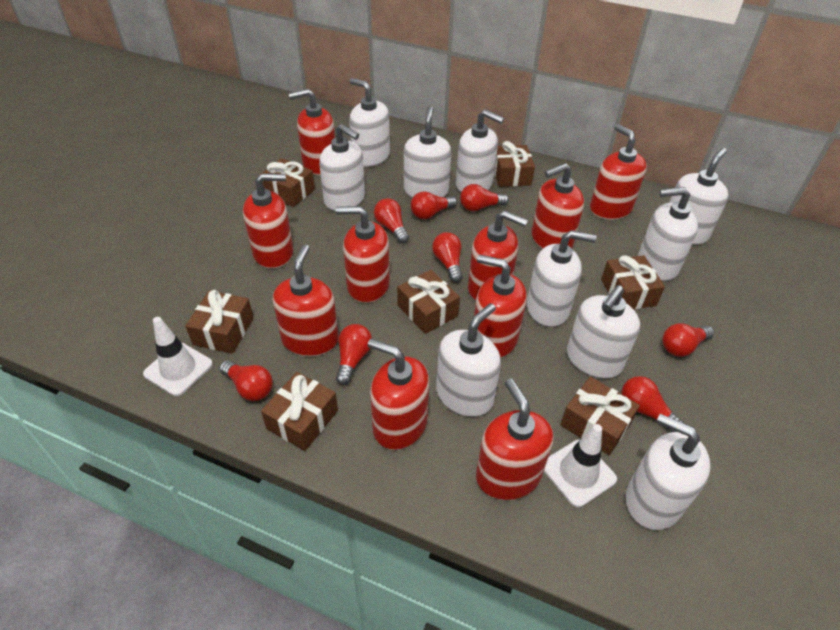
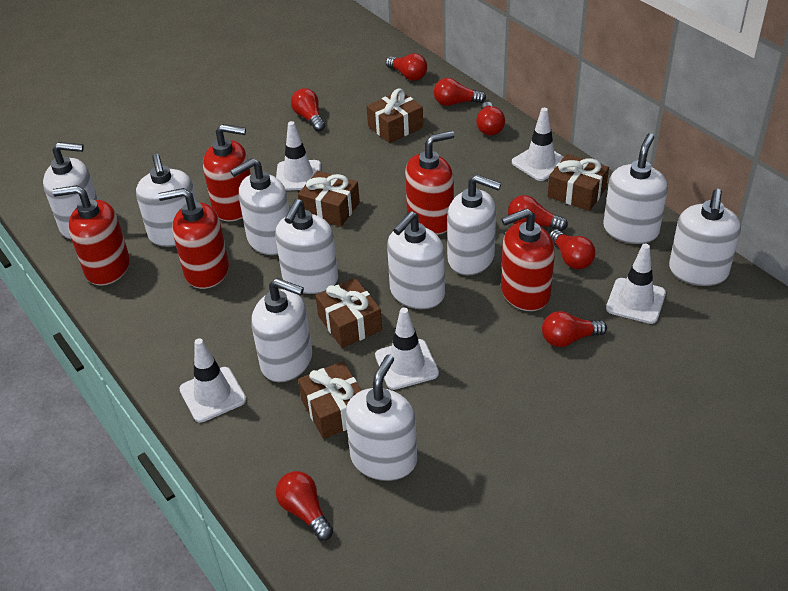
brown gift: 7 -> 5
red soap dispenser: 10 -> 5
white traffic cone: 2 -> 5

